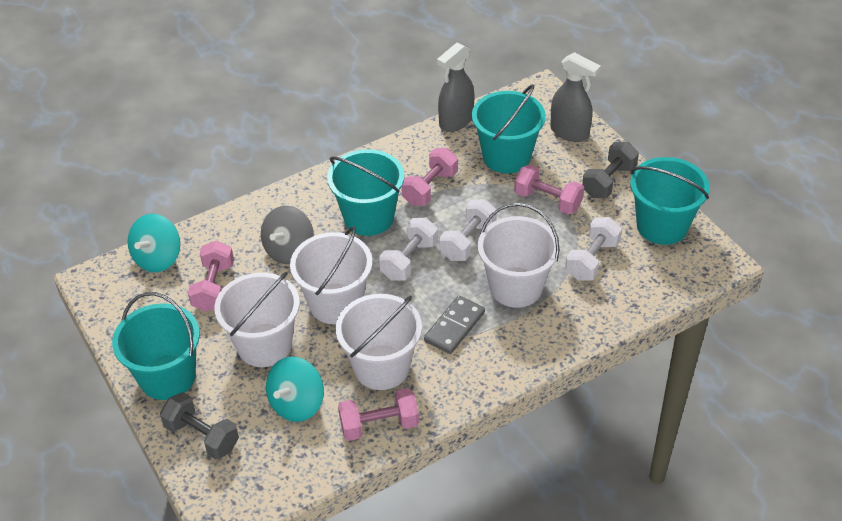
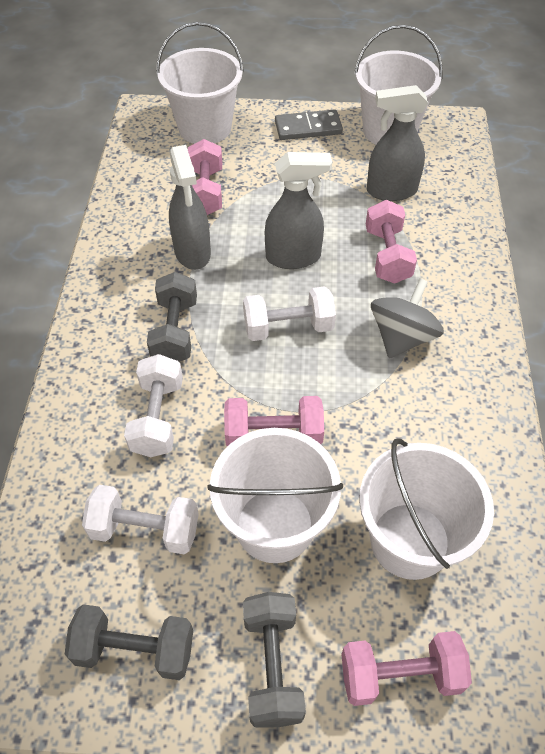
grey dumbbell: 2 -> 3
grey spray bottle: 2 -> 3
turquoise bucket: 4 -> 0
turquoise spinning top: 2 -> 0

